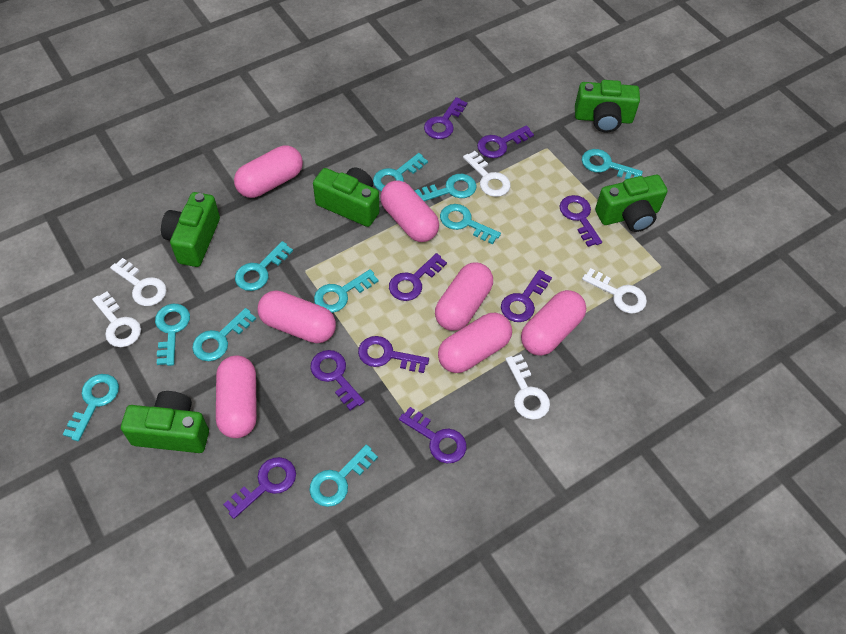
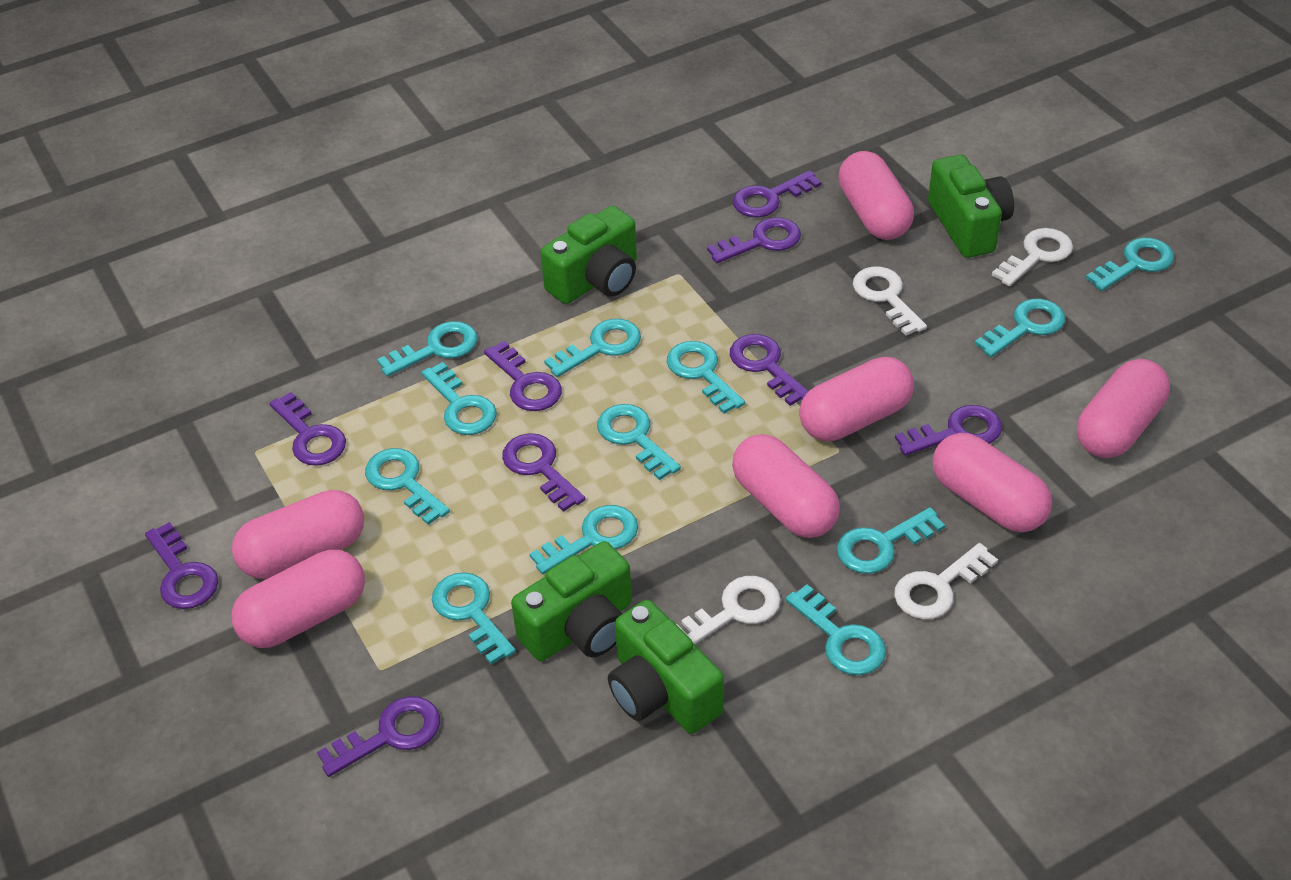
green camera: 5 -> 4
turquoise key: 10 -> 12
white key: 5 -> 4

